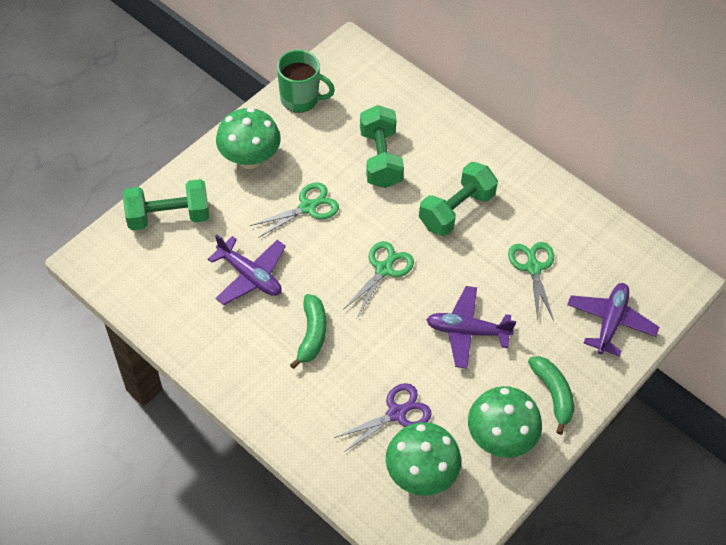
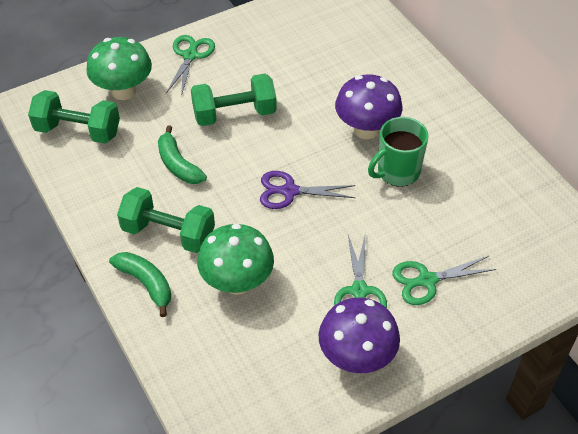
green mushroom: 3 -> 2
purple mushroom: 0 -> 2
purple plane: 3 -> 0

